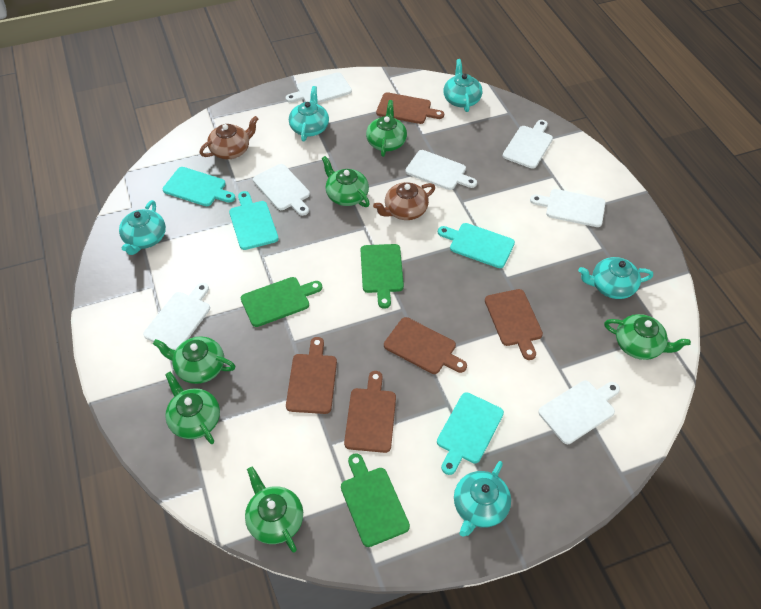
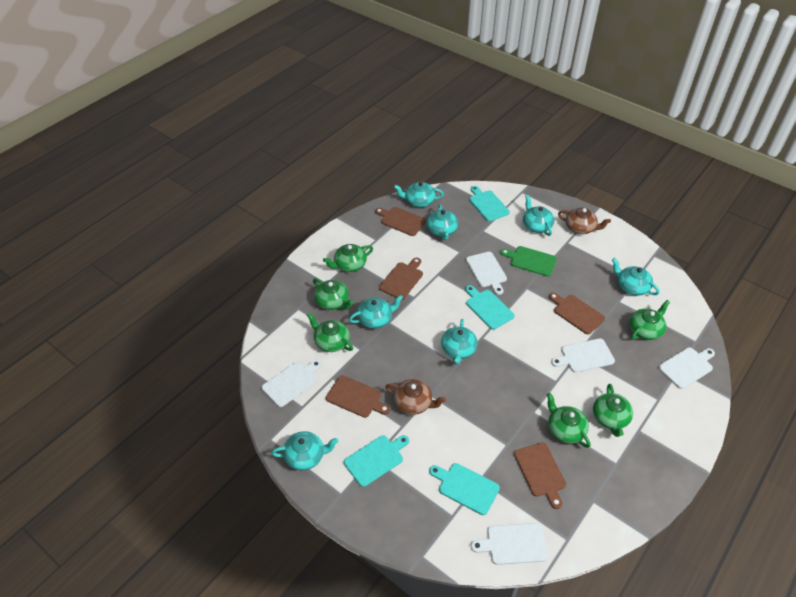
green cutting board: 3 -> 1
turquoise teapot: 5 -> 7
white cutting board: 7 -> 5

